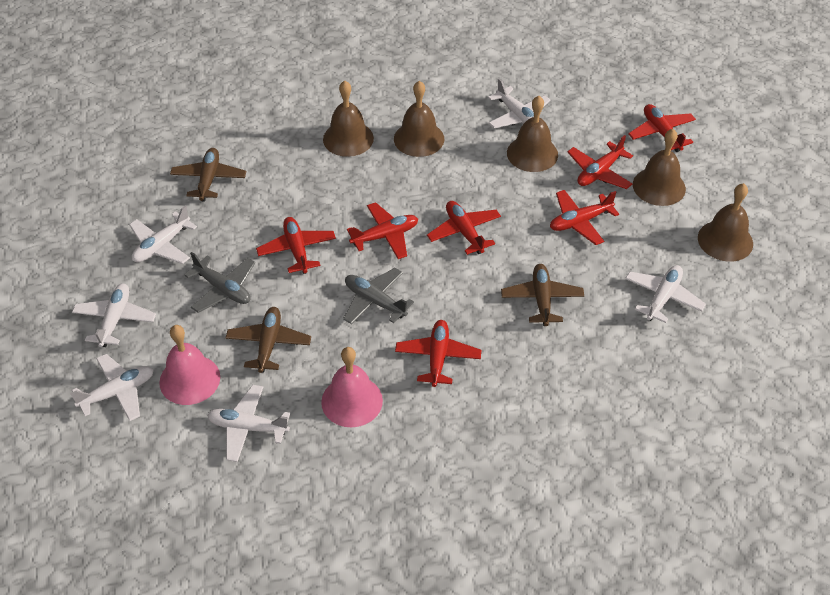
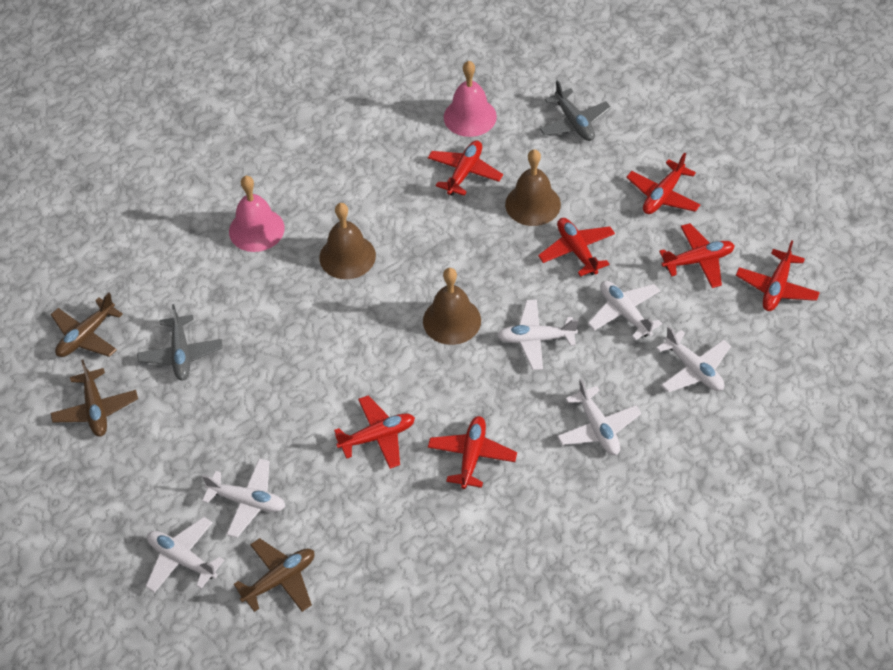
brown bell: 5 -> 3

